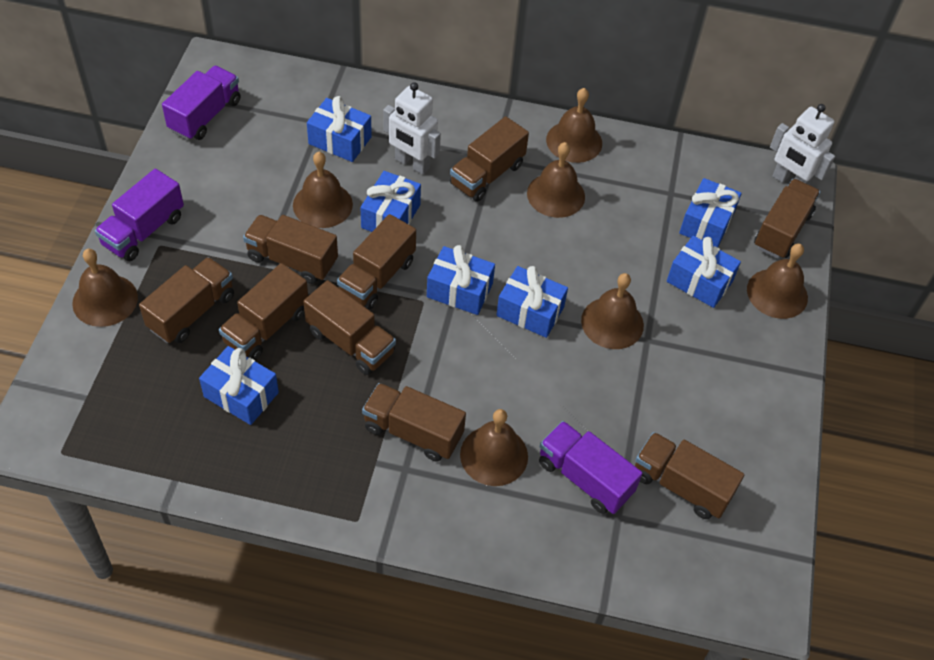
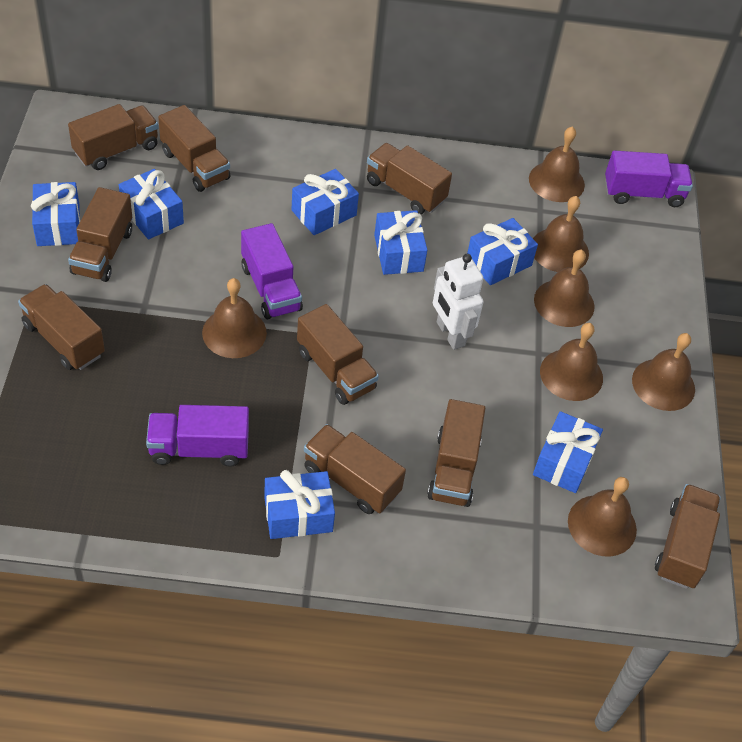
white robot: 2 -> 1

